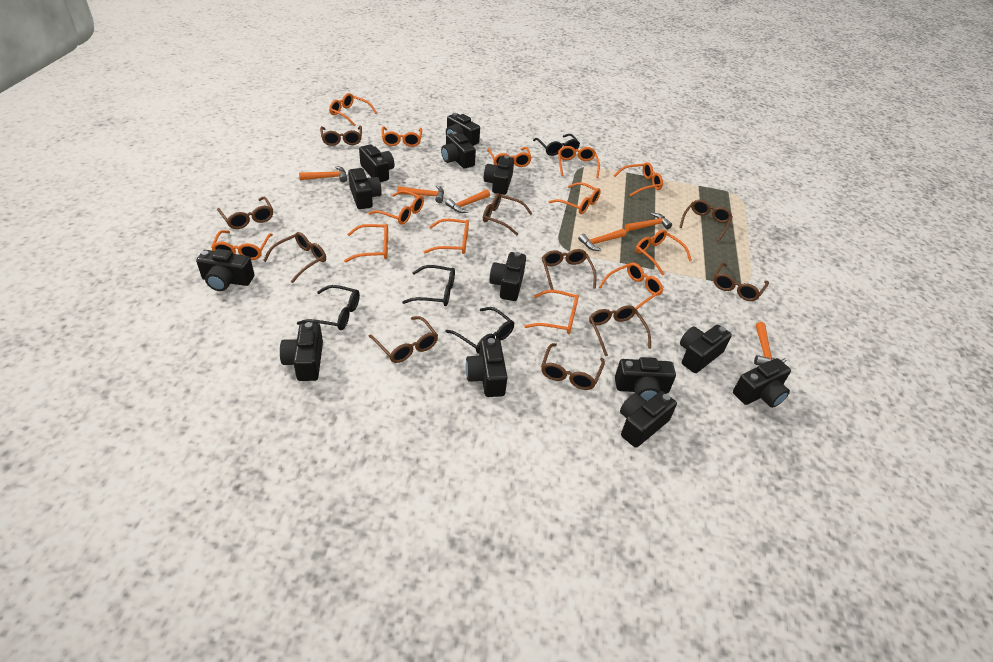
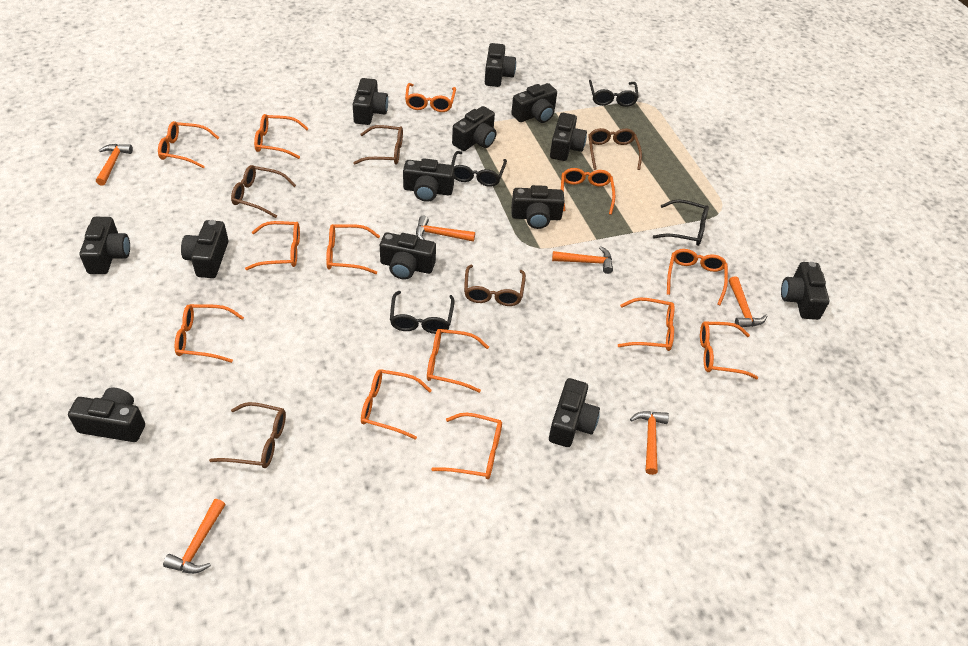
brown glasses: 10 -> 5

